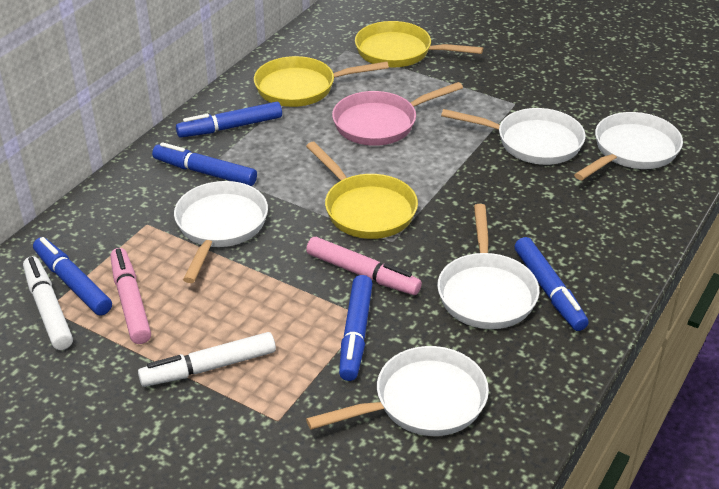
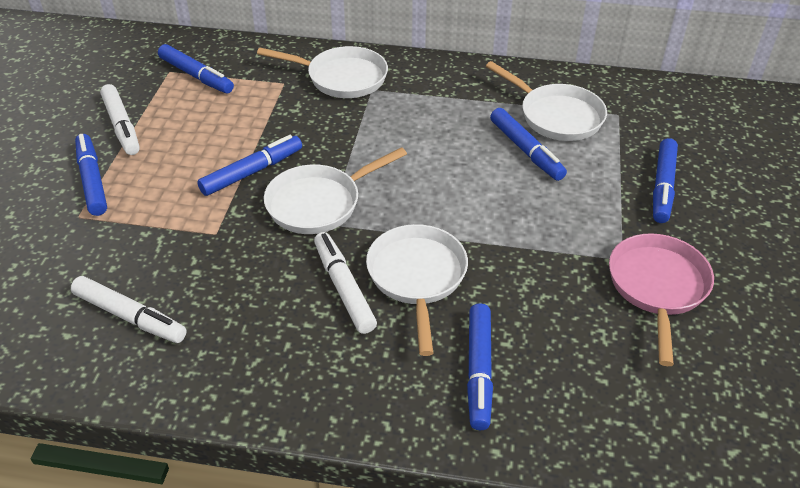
blue marker: 5 -> 6
pink marker: 2 -> 0
white marker: 2 -> 3
white pan: 5 -> 4
yellow pan: 3 -> 0

